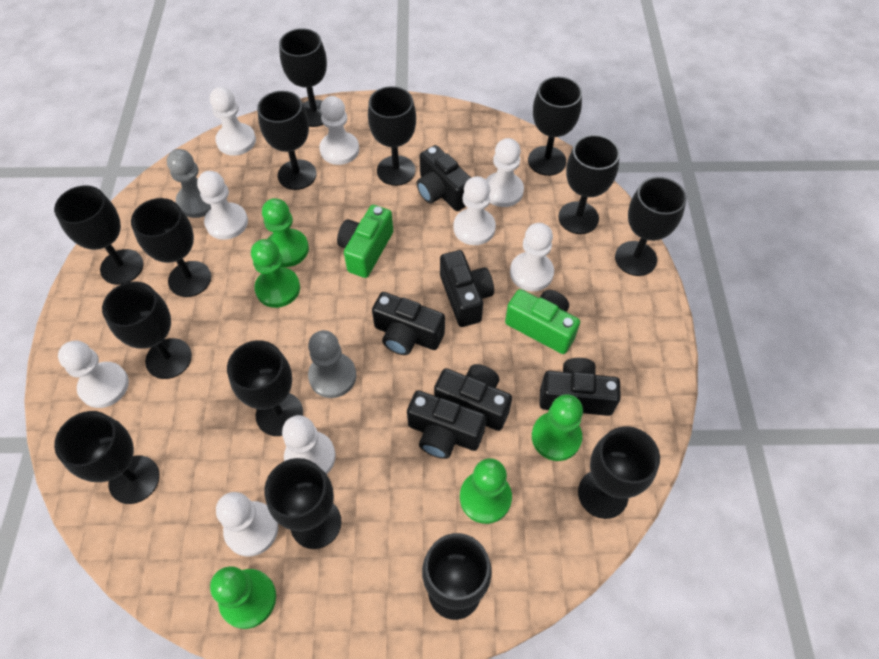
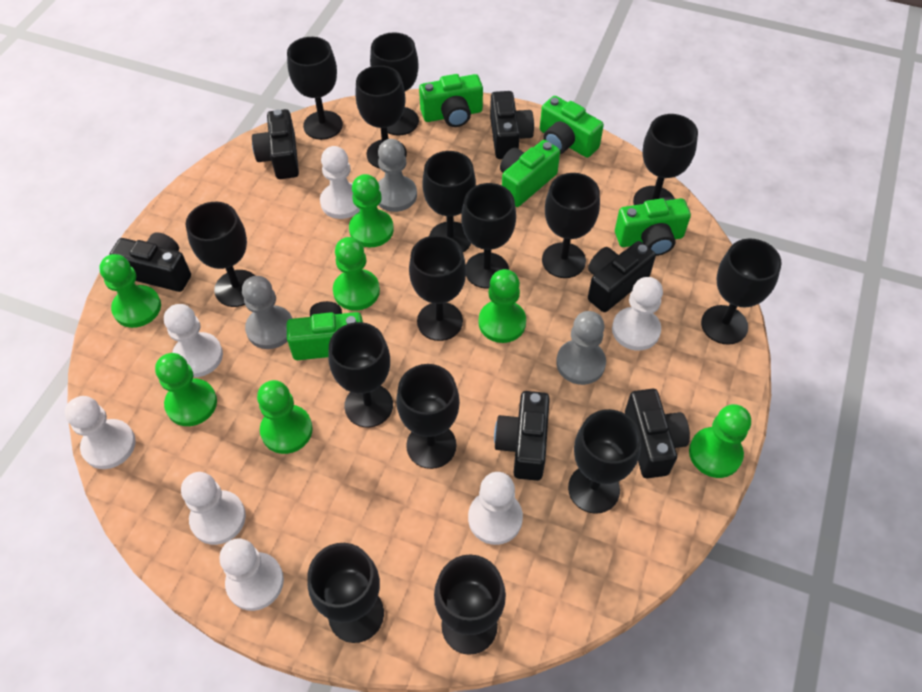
black goblet: 14 -> 15
green camera: 2 -> 5
green pawn: 5 -> 7
grey pawn: 2 -> 3
white pawn: 9 -> 7

